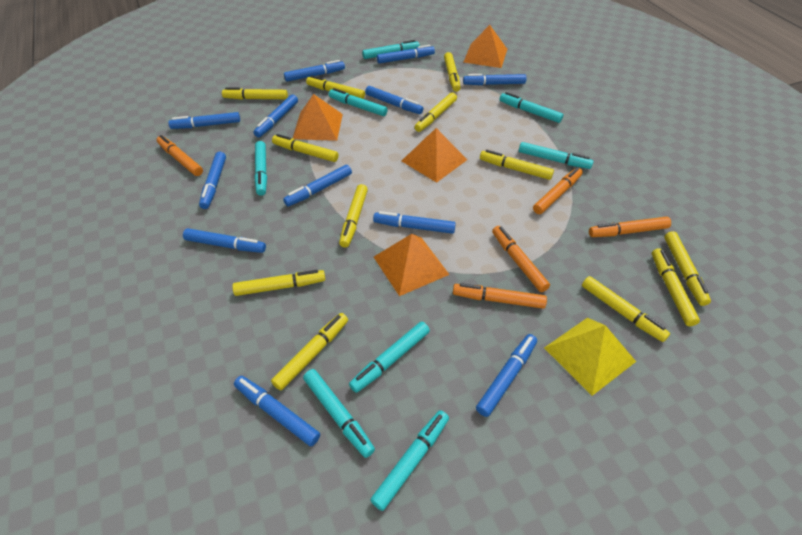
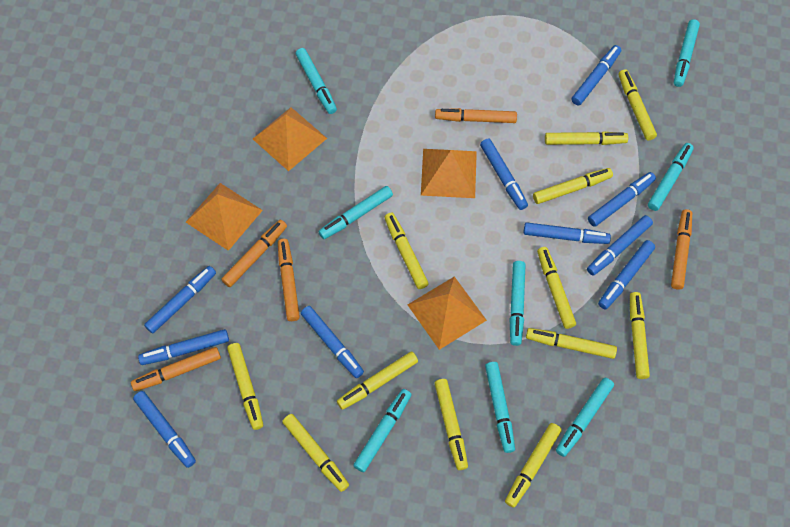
blue marker: 12 -> 10
yellow pyramid: 1 -> 0

